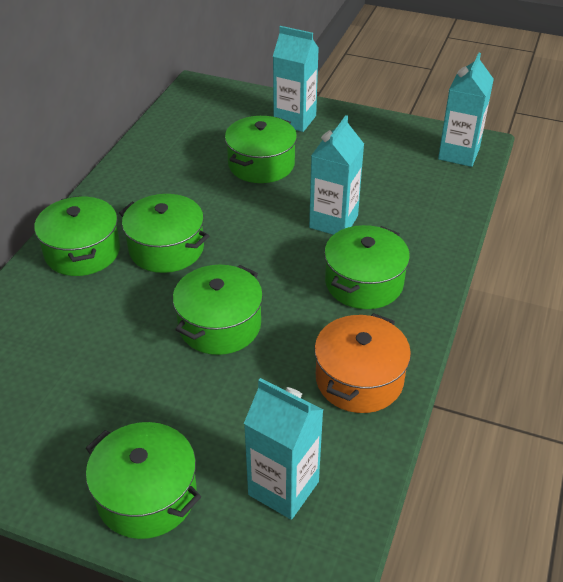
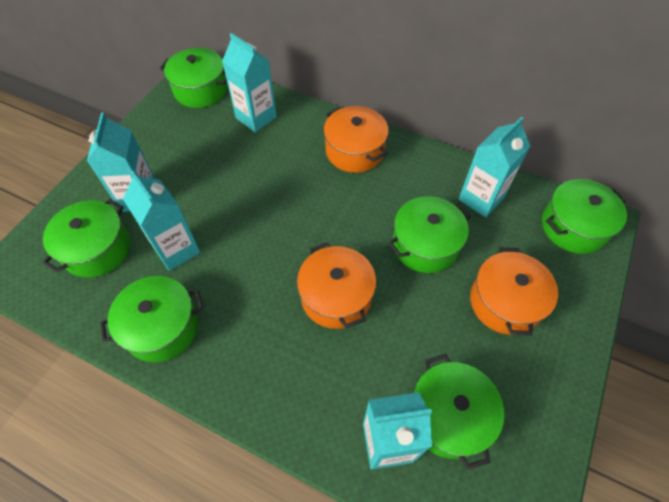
orange pot: 1 -> 3
turquoise carton: 4 -> 5

